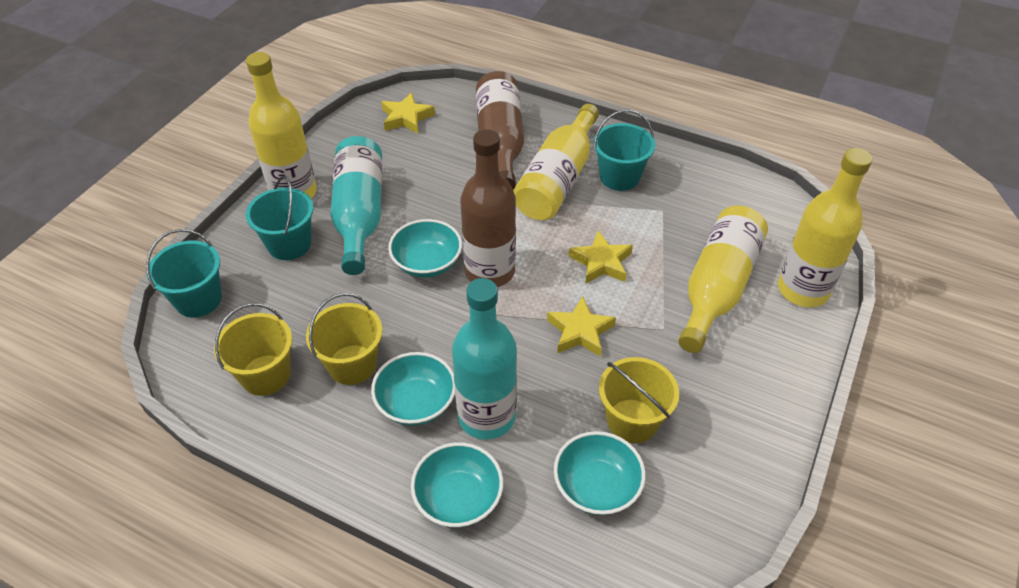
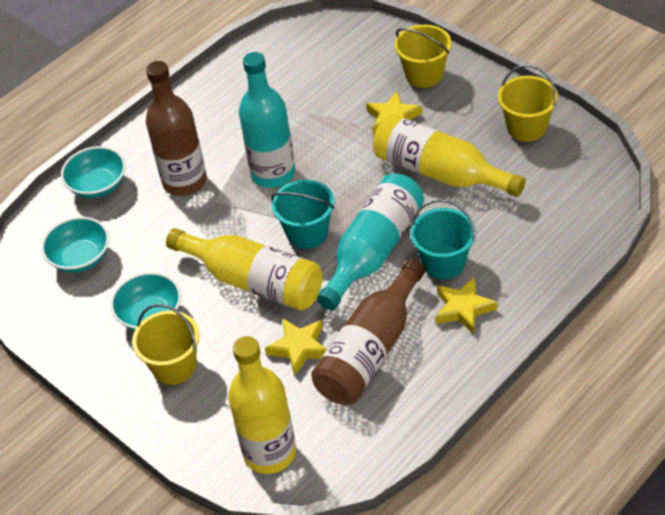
turquoise bowl: 4 -> 3
turquoise bucket: 3 -> 2
yellow bottle: 4 -> 3

